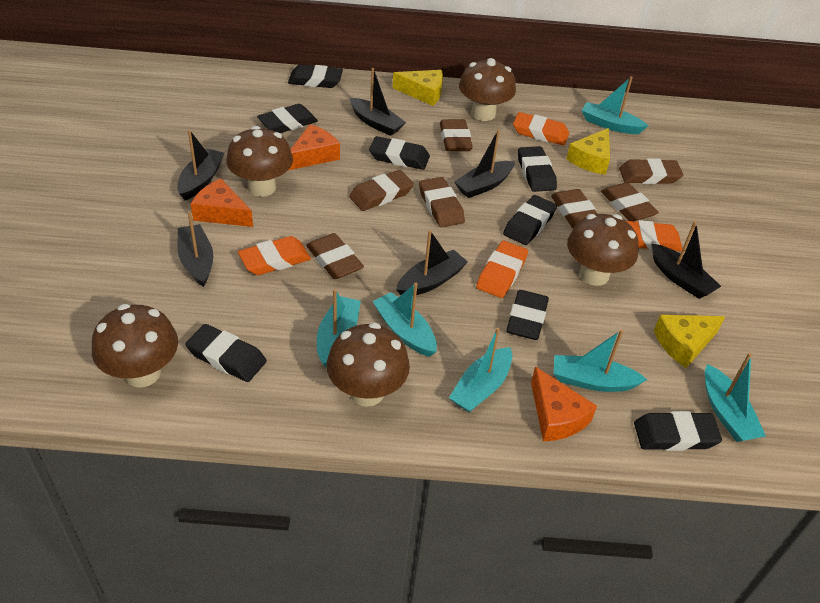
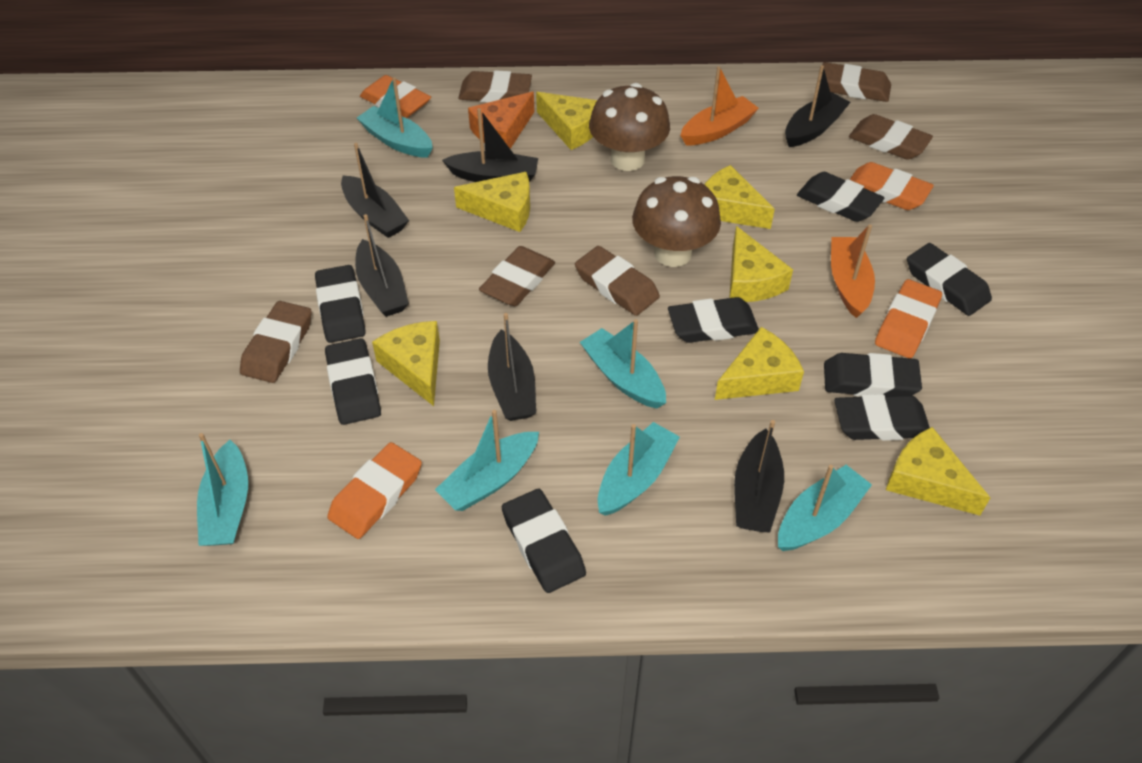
brown eraser: 7 -> 6
brown mushroom: 5 -> 2
orange boat: 0 -> 2
orange cheese: 3 -> 1
yellow cheese: 3 -> 7

